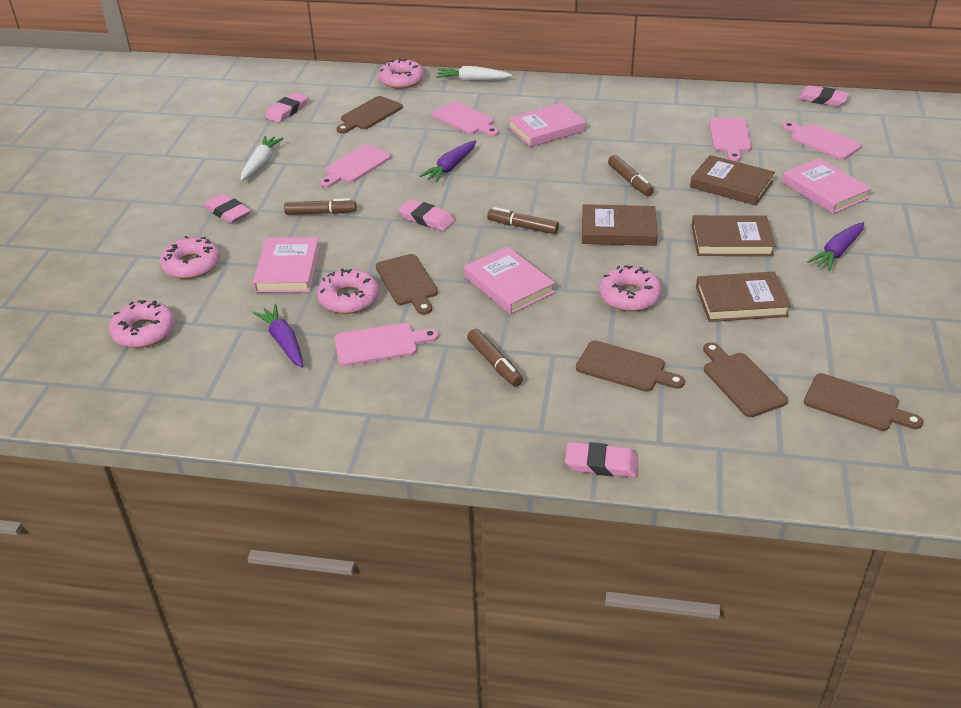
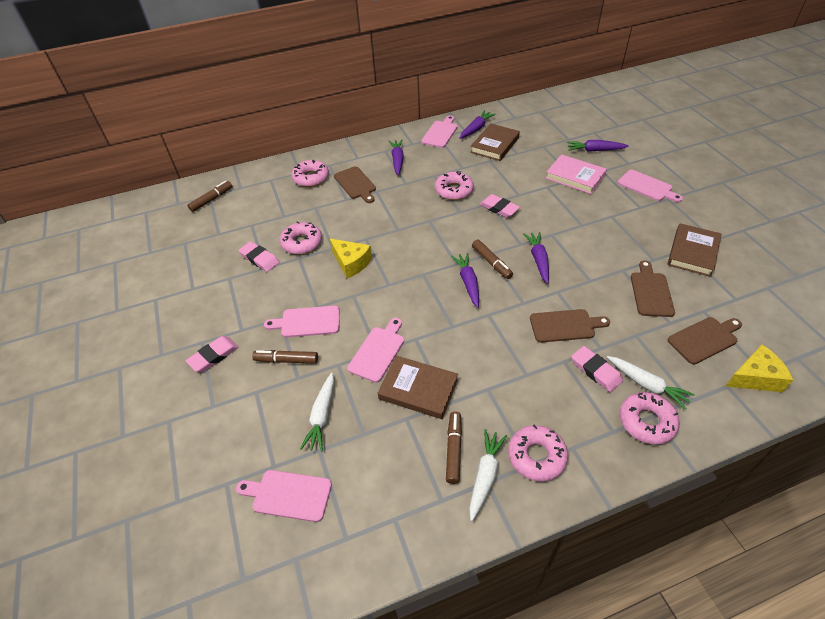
brown book: 4 -> 3
brown cutting board: 5 -> 4
pink book: 4 -> 1
pink eraser: 5 -> 4
purple carrot: 3 -> 5
white carrot: 2 -> 3
yellow cheese: 0 -> 2

